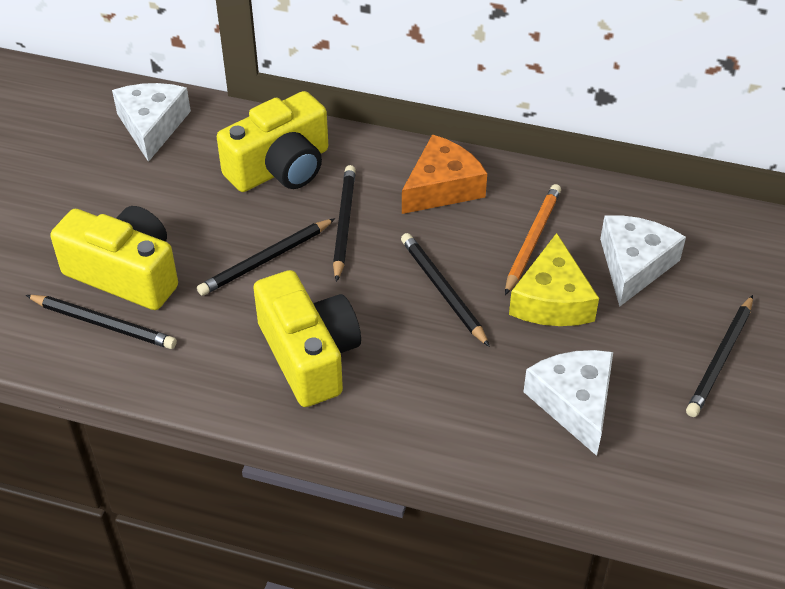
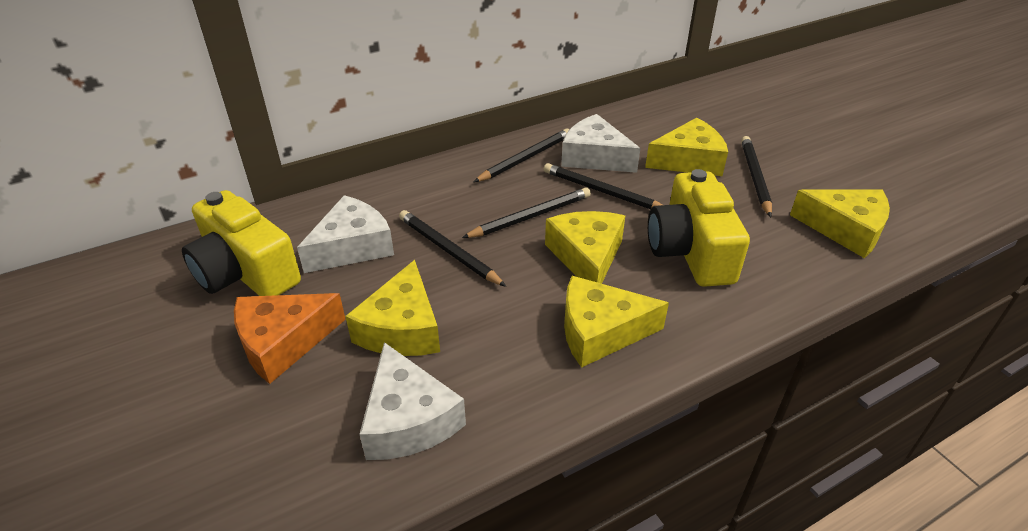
orange pencil: 1 -> 0
yellow camera: 3 -> 2
yellow cheese: 1 -> 5

